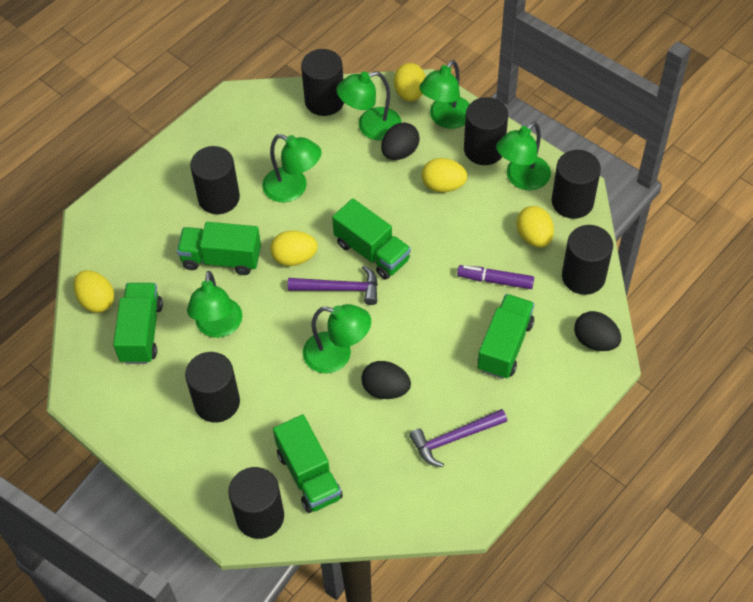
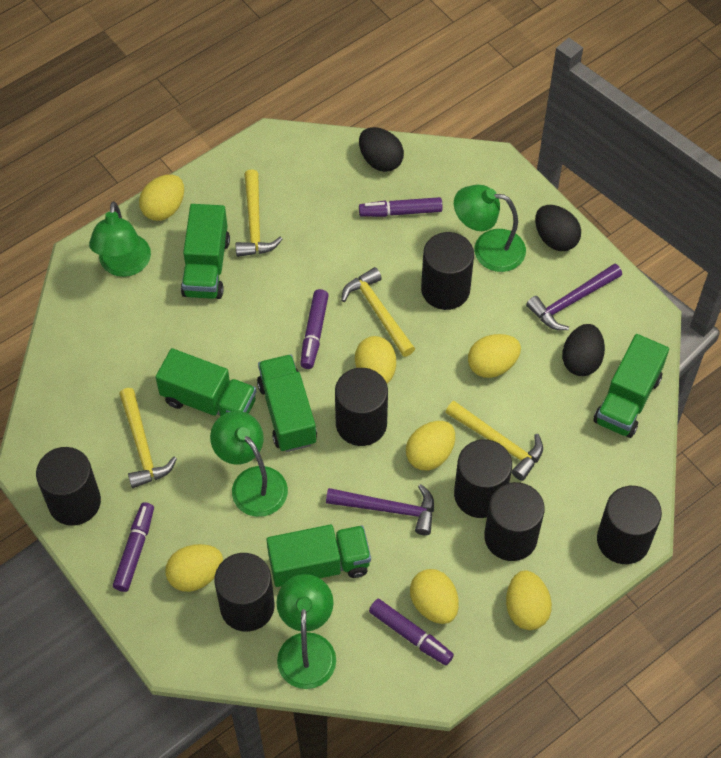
green lamp: 6 -> 4
purple marker: 1 -> 4
yellow egg: 5 -> 7
yellow hammer: 0 -> 4

